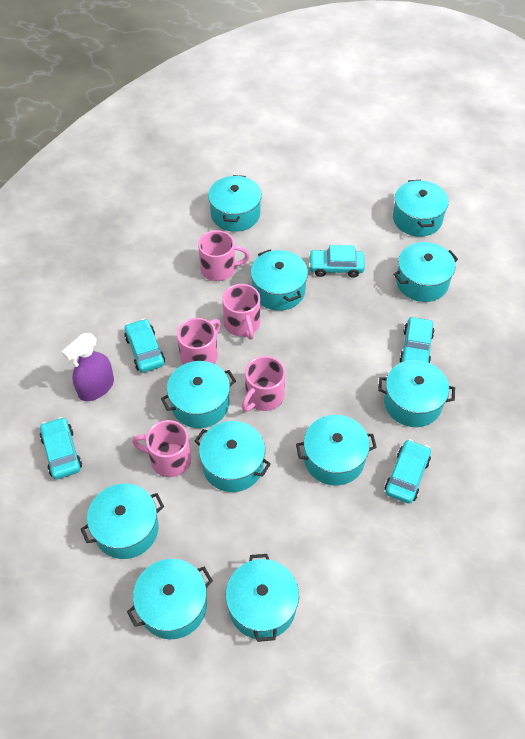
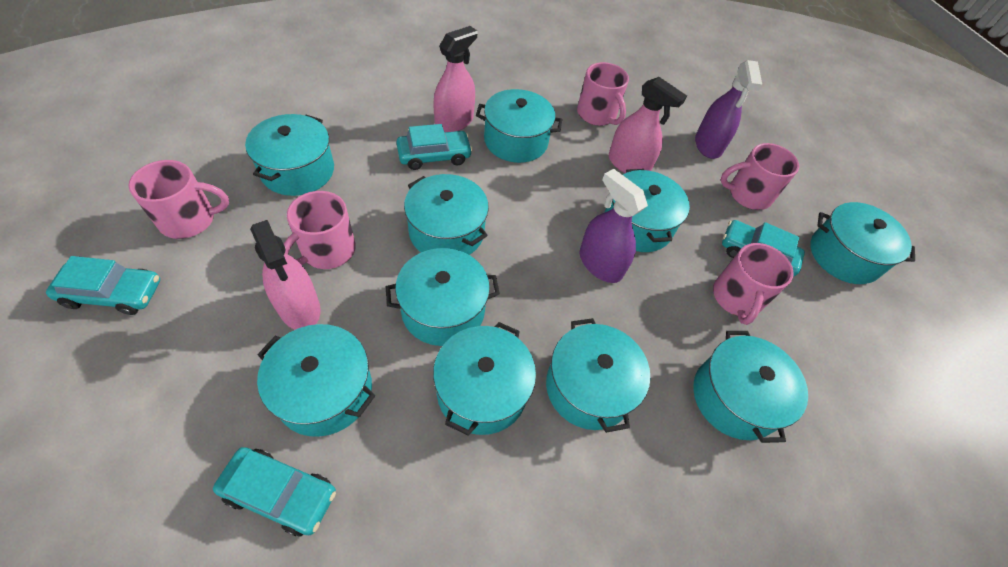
pink spray bottle: 0 -> 3
purple spray bottle: 1 -> 2
turquoise car: 5 -> 4
turquoise pot: 11 -> 10

